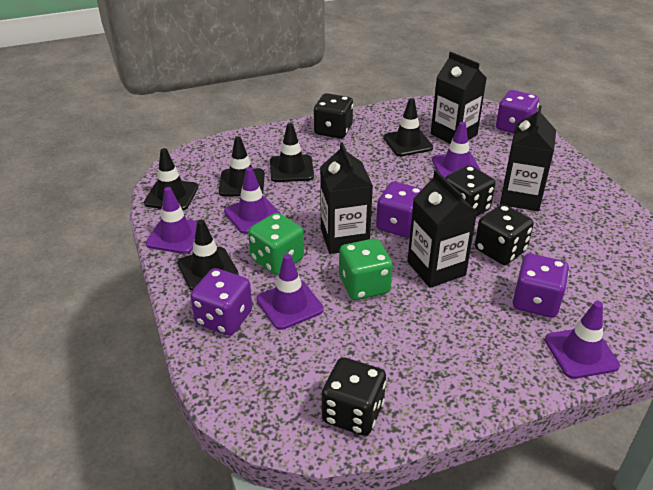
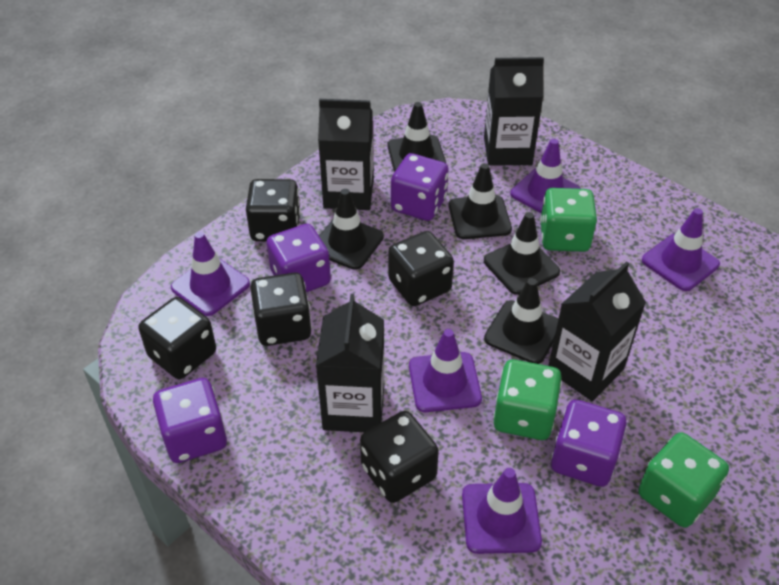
black dice: 4 -> 5
green dice: 2 -> 3

